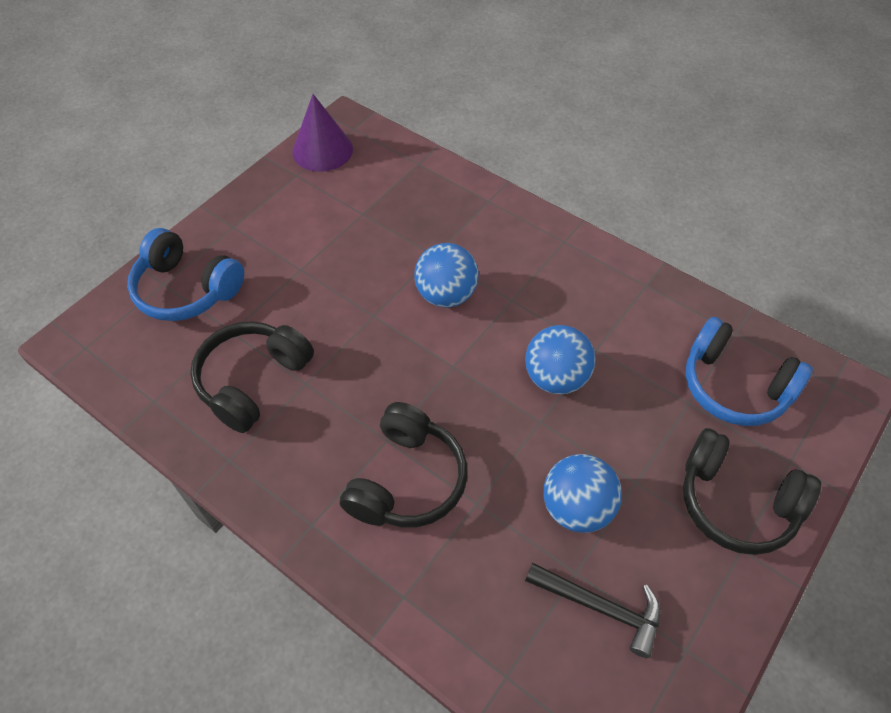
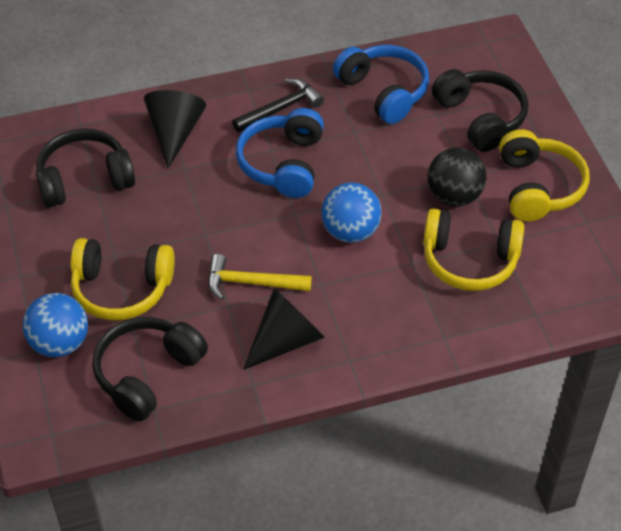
black ball: 0 -> 1
black cone: 0 -> 2
blue ball: 3 -> 2
purple cone: 1 -> 0
yellow hammer: 0 -> 1
yellow headphones: 0 -> 3

